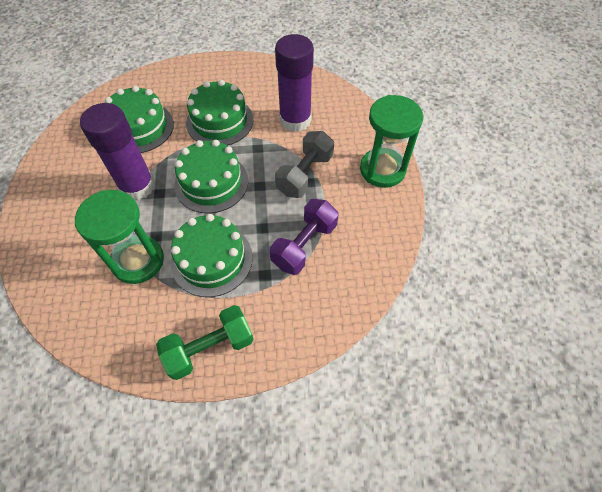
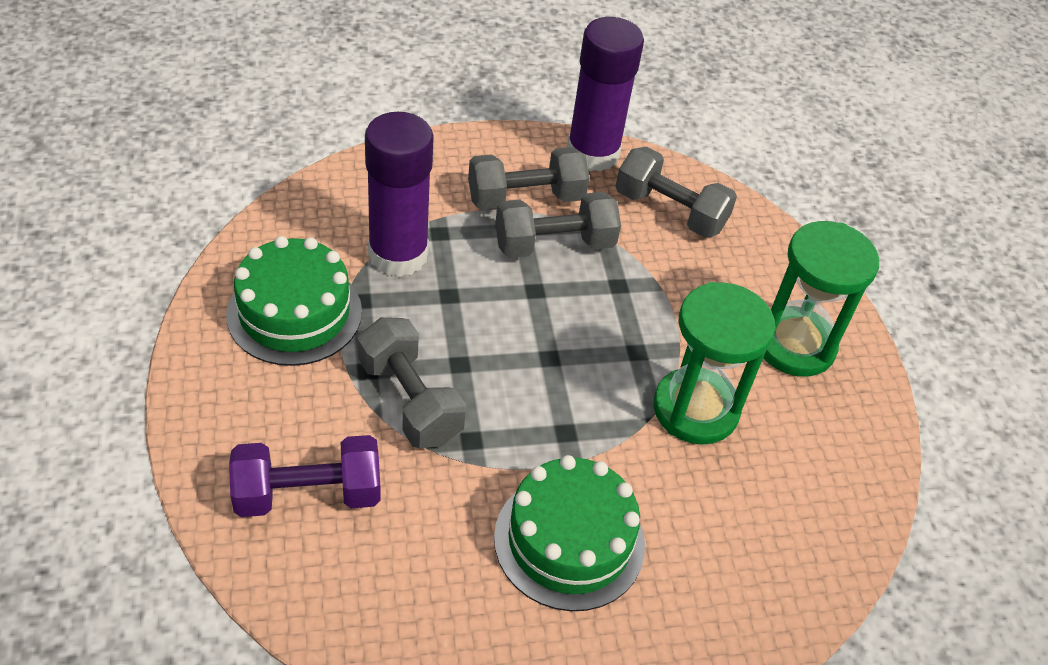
green cake: 4 -> 2
green dumbbell: 1 -> 0
grey dumbbell: 1 -> 4

